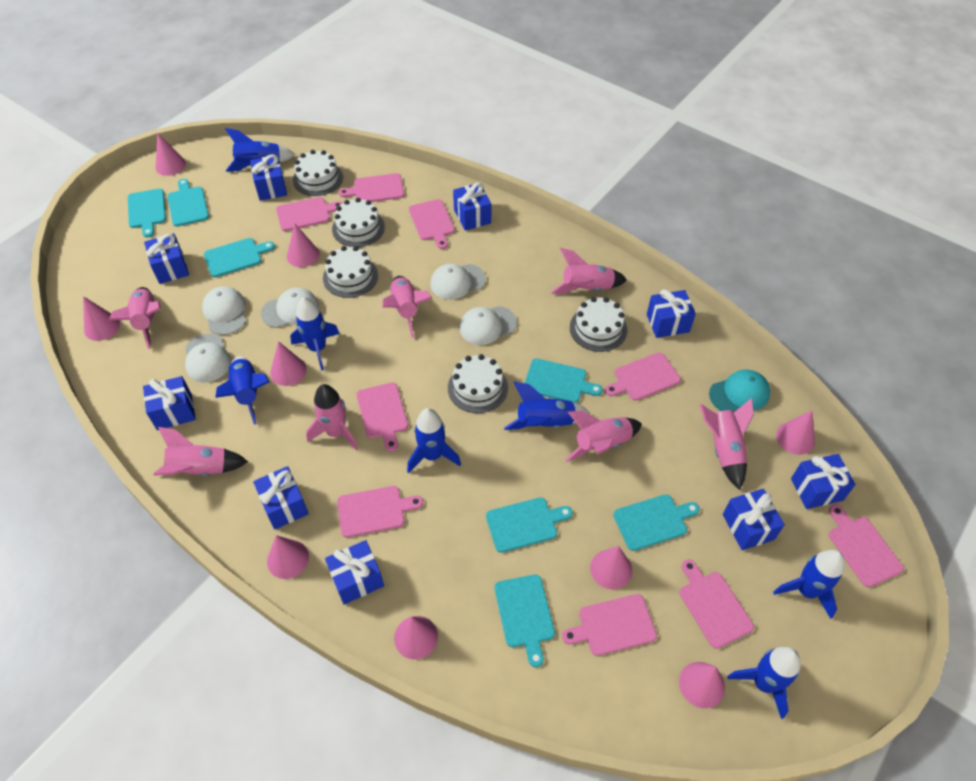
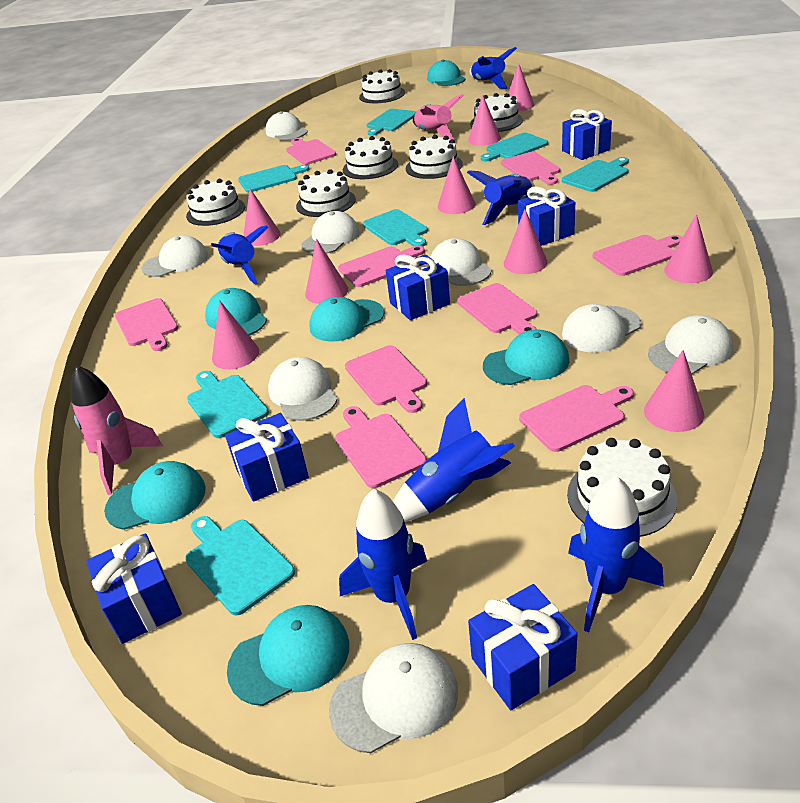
blue gift: 9 -> 6
blue rocket: 7 -> 6
pink rocket: 7 -> 2
turquoise cap: 1 -> 6
white cake: 5 -> 7
white cap: 5 -> 8

